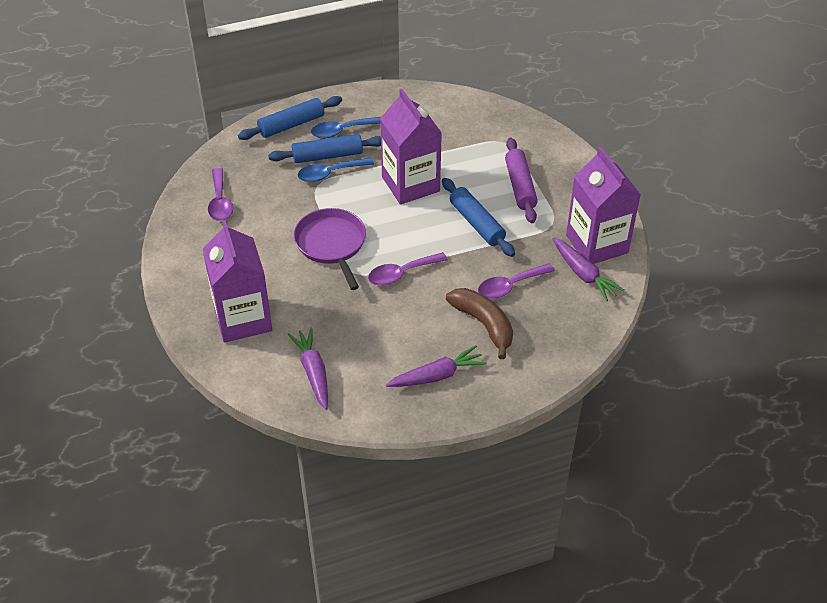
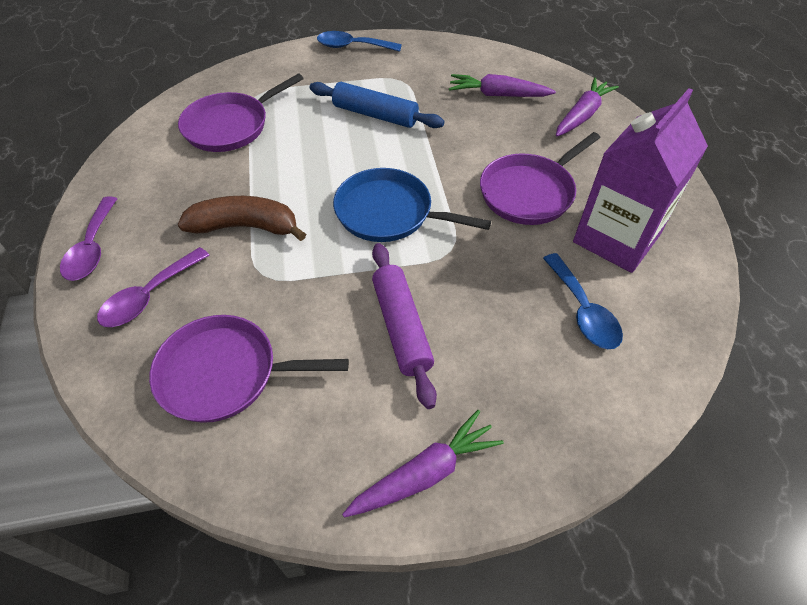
blue pan: 0 -> 1
blue rolling pin: 3 -> 1
purple carton: 3 -> 1
purple pan: 1 -> 3
purple spoon: 3 -> 2

